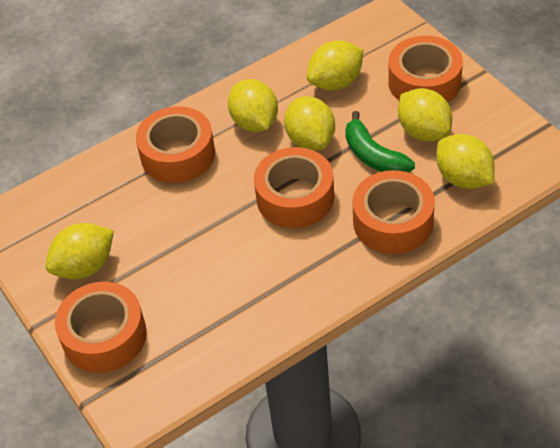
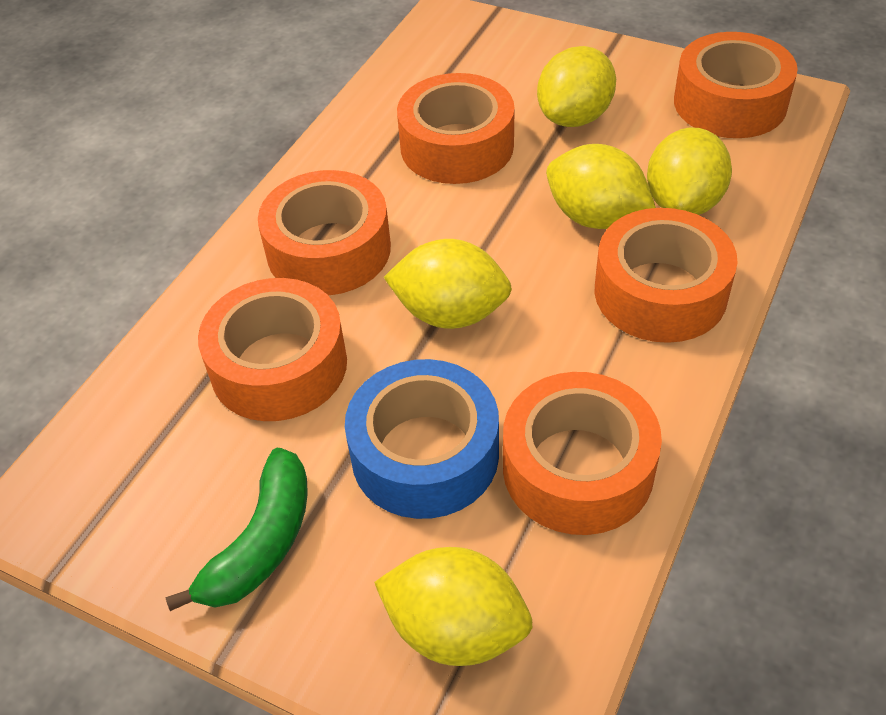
blue tape: 0 -> 1
orange tape: 5 -> 6
yellow lemon: 6 -> 5

